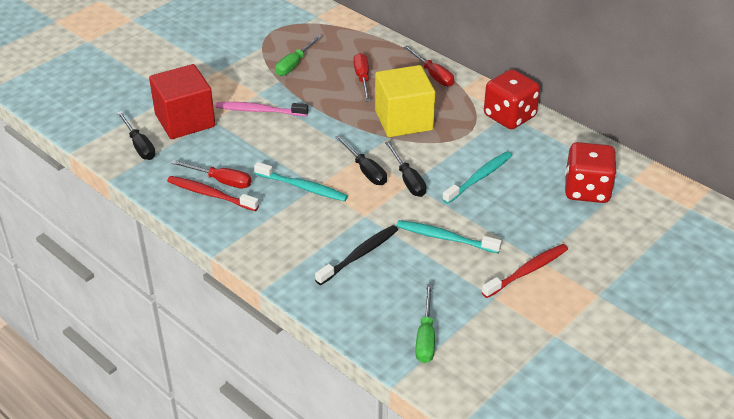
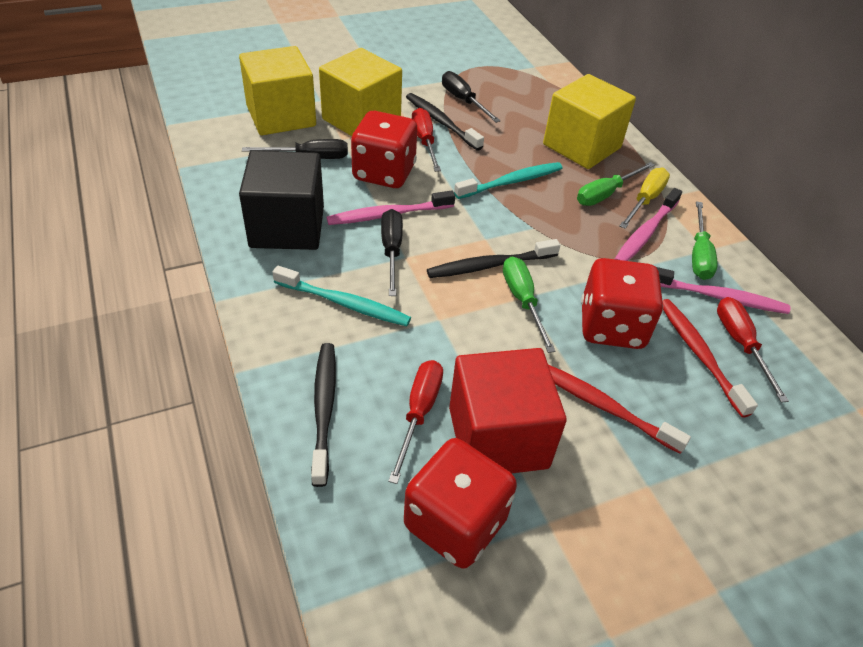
black cube: 0 -> 1
black toothbrush: 1 -> 3
green screwdriver: 2 -> 3
pink toothbrush: 1 -> 3
red dice: 2 -> 3
turquoise toothbrush: 3 -> 2
yellow cube: 1 -> 3
yellow screwdriver: 0 -> 1

